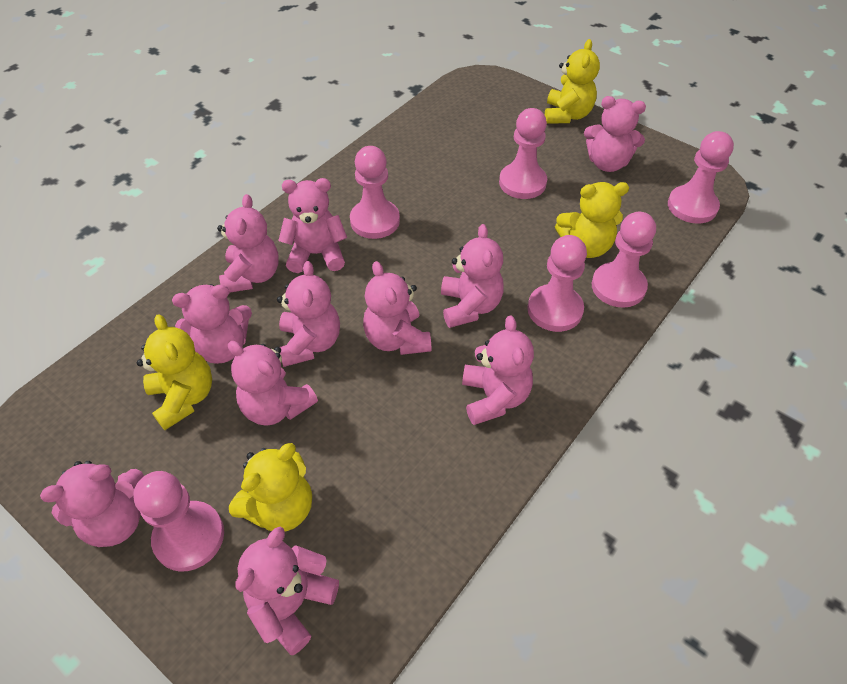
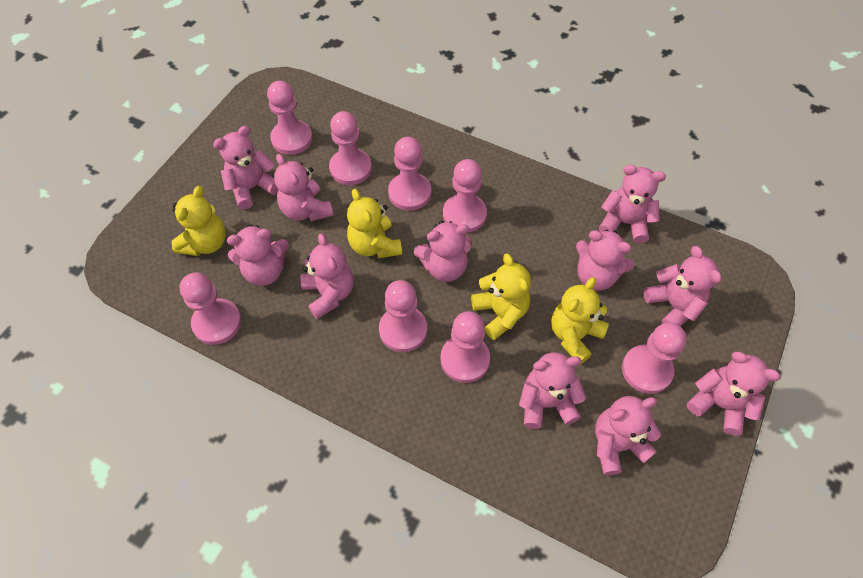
pink pawn: 6 -> 8

